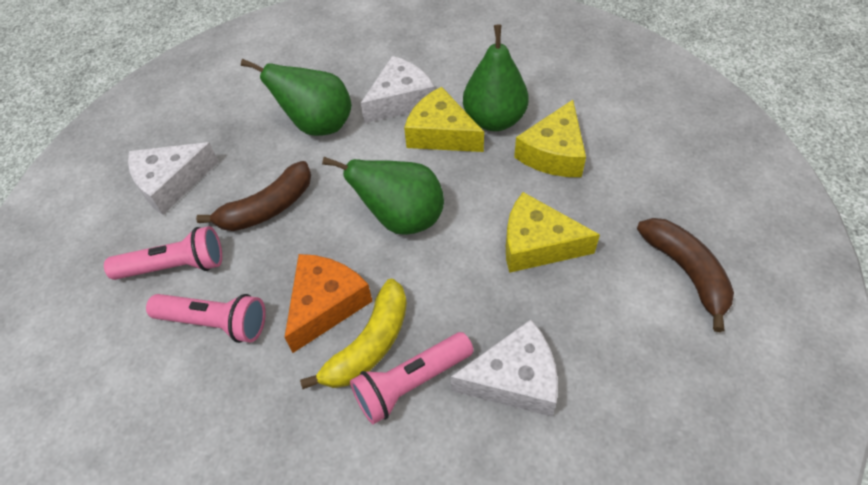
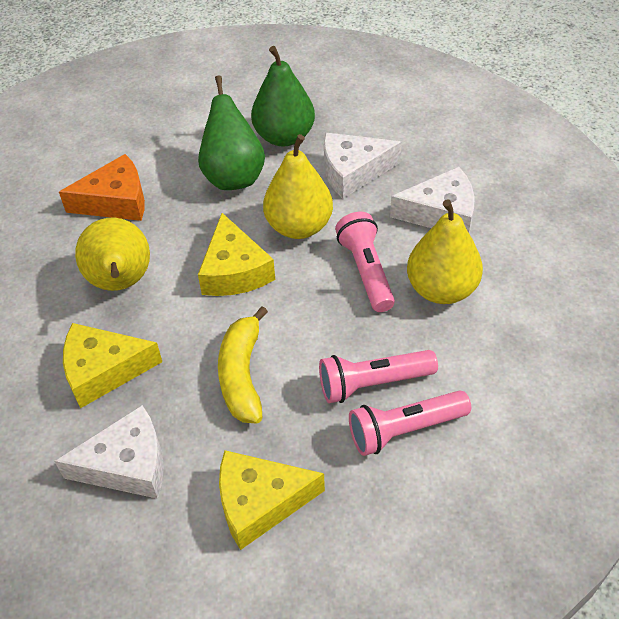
brown banana: 2 -> 0
green pear: 3 -> 2
yellow pear: 0 -> 3

